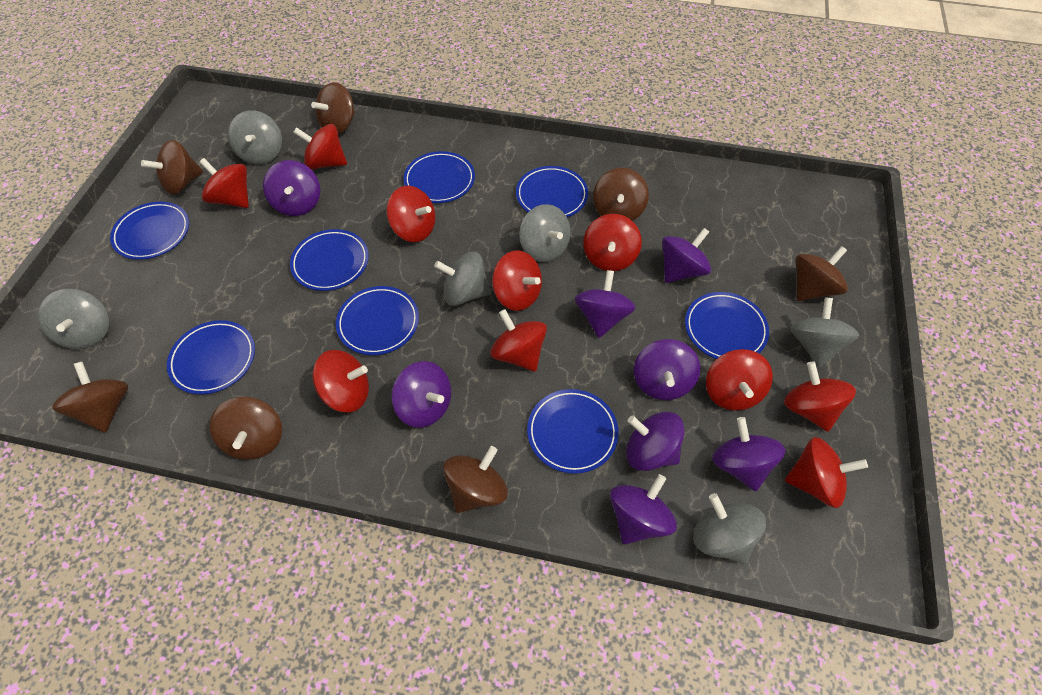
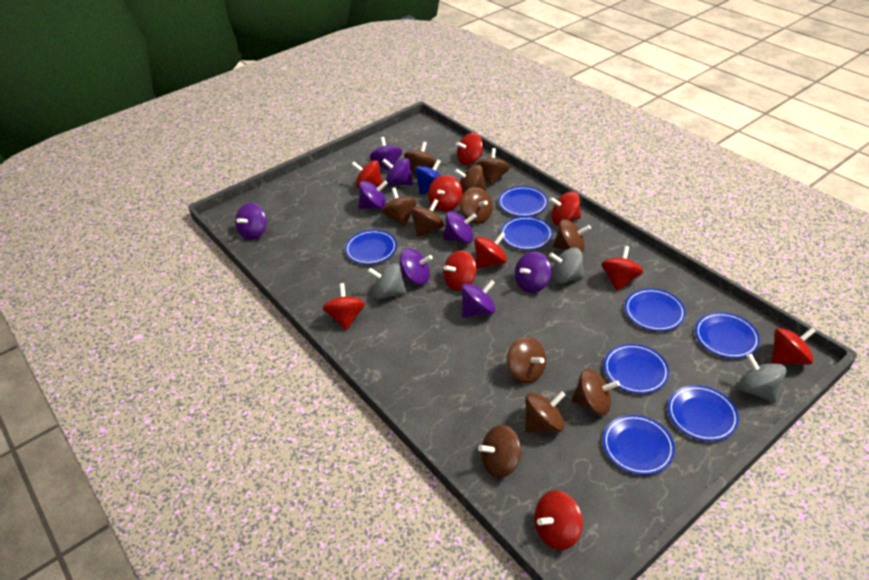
blue spinning top: 0 -> 1
brown spinning top: 7 -> 11
grey spinning top: 6 -> 3

